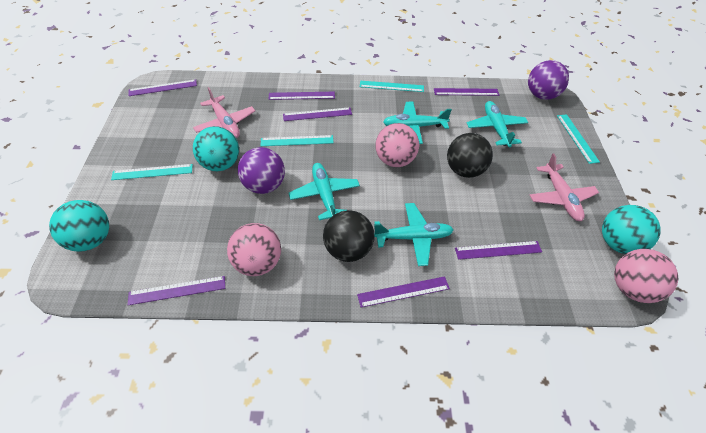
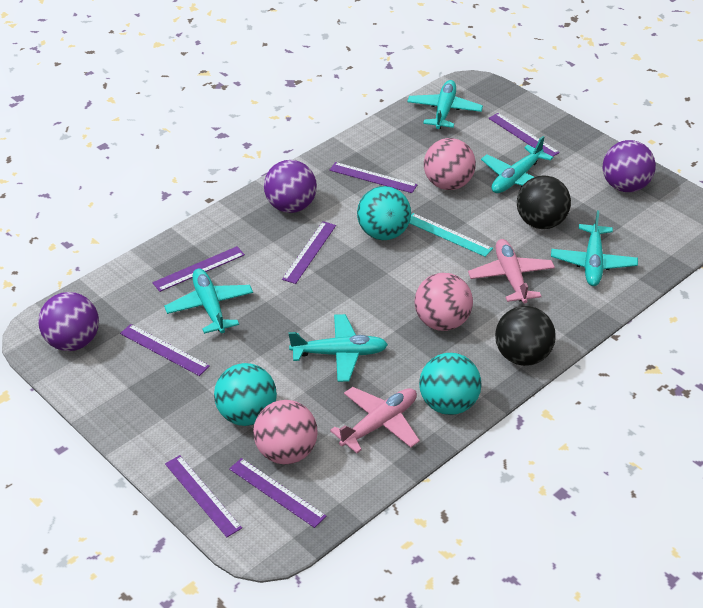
purple ball: 2 -> 3
turquoise plane: 4 -> 5
turquoise ruler: 4 -> 1

